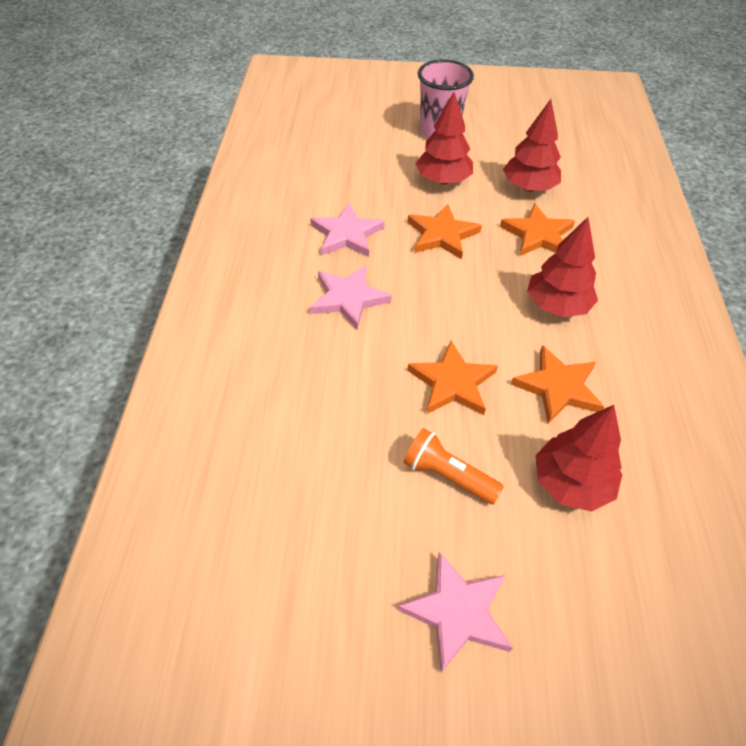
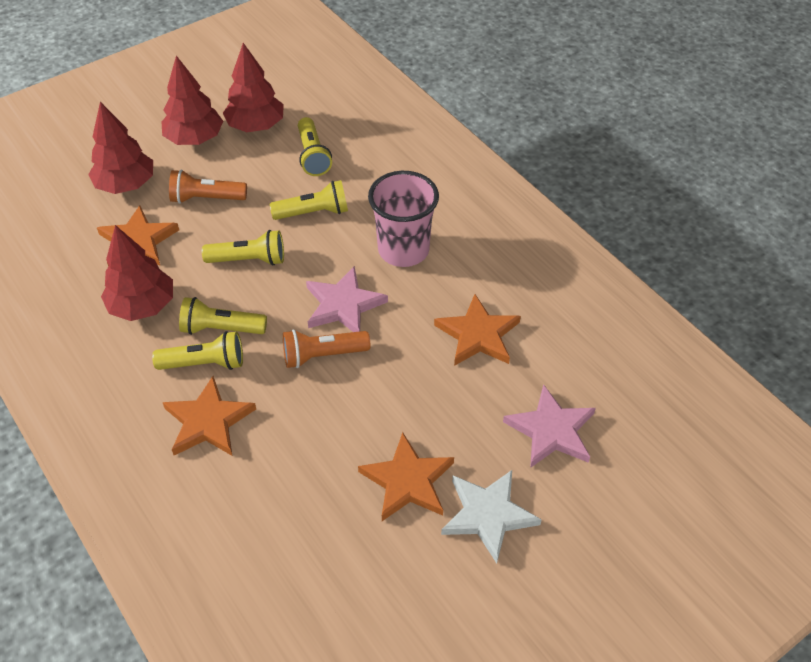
orange flashlight: 1 -> 2
pink star: 3 -> 2
white star: 0 -> 1
yellow flashlight: 0 -> 5

